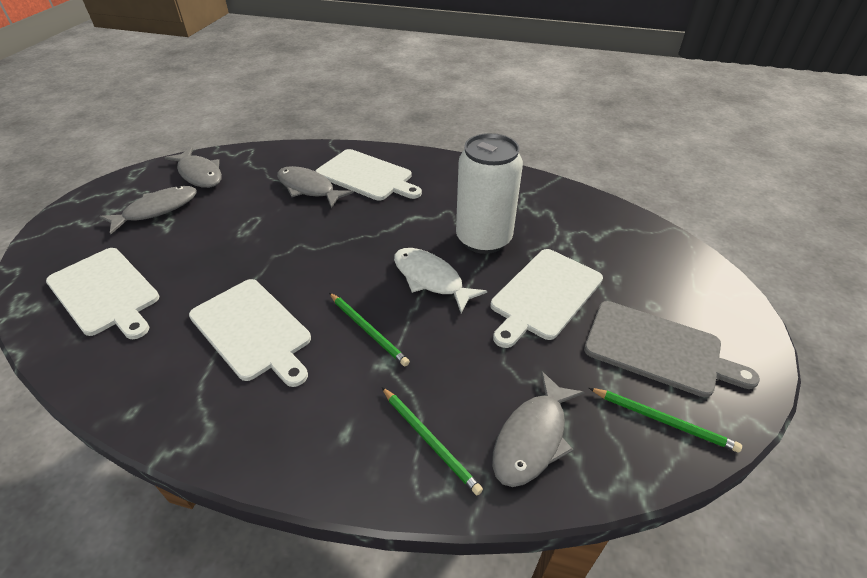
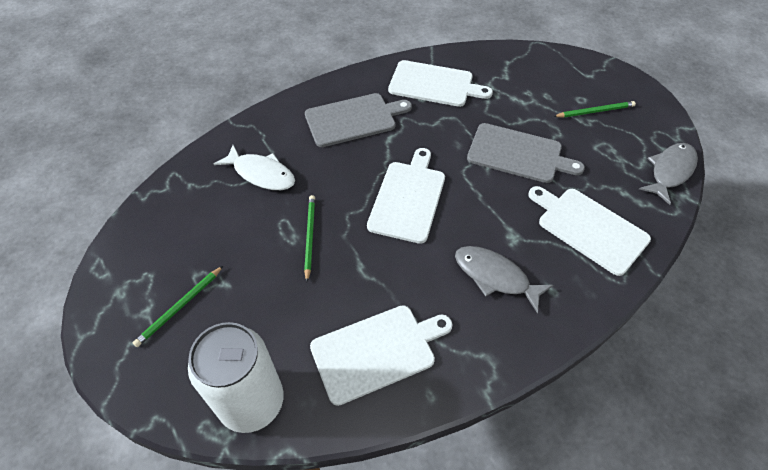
grey cutting board: 1 -> 2
grey fish: 4 -> 2

